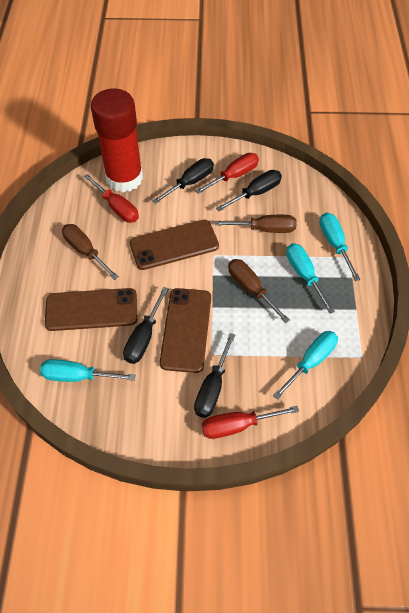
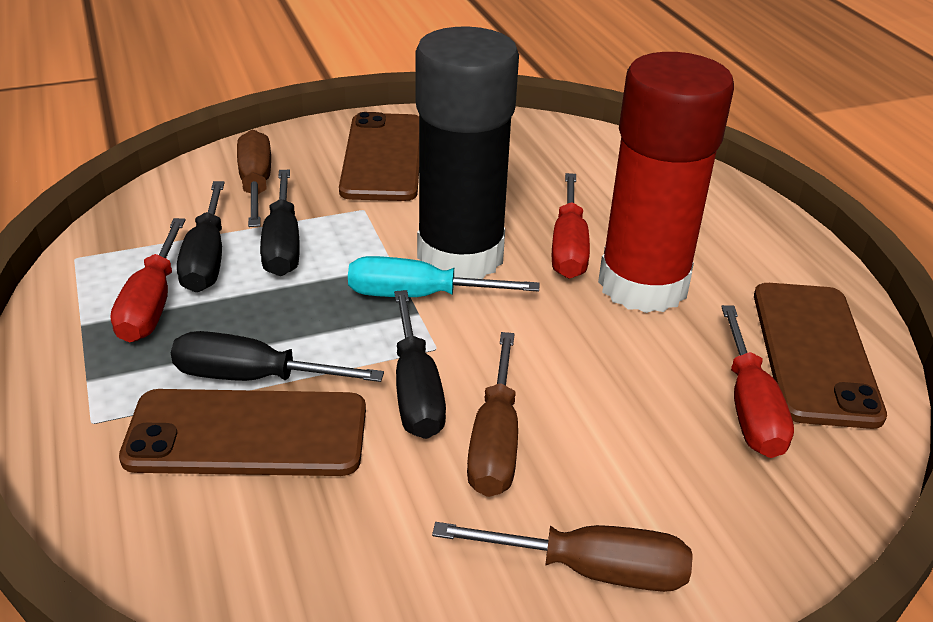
black glue stick: 0 -> 1
turquoise screwdriver: 4 -> 1

